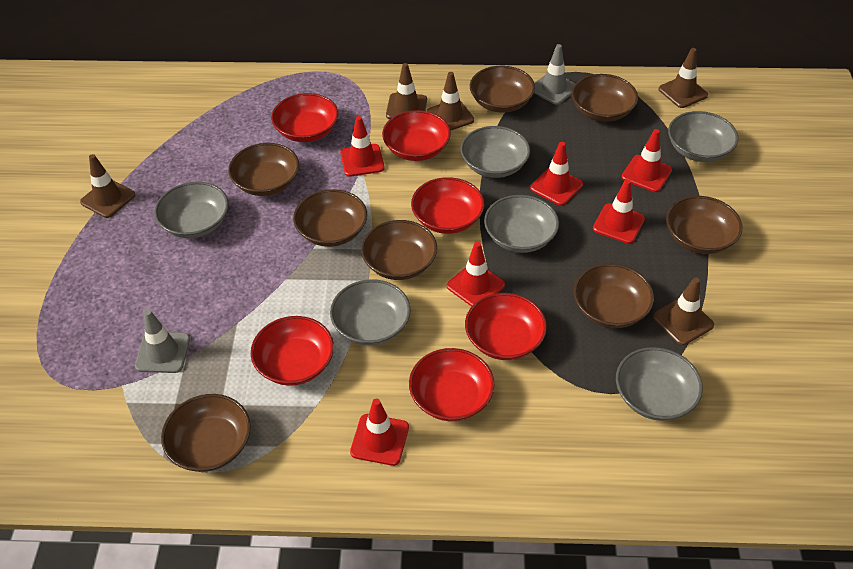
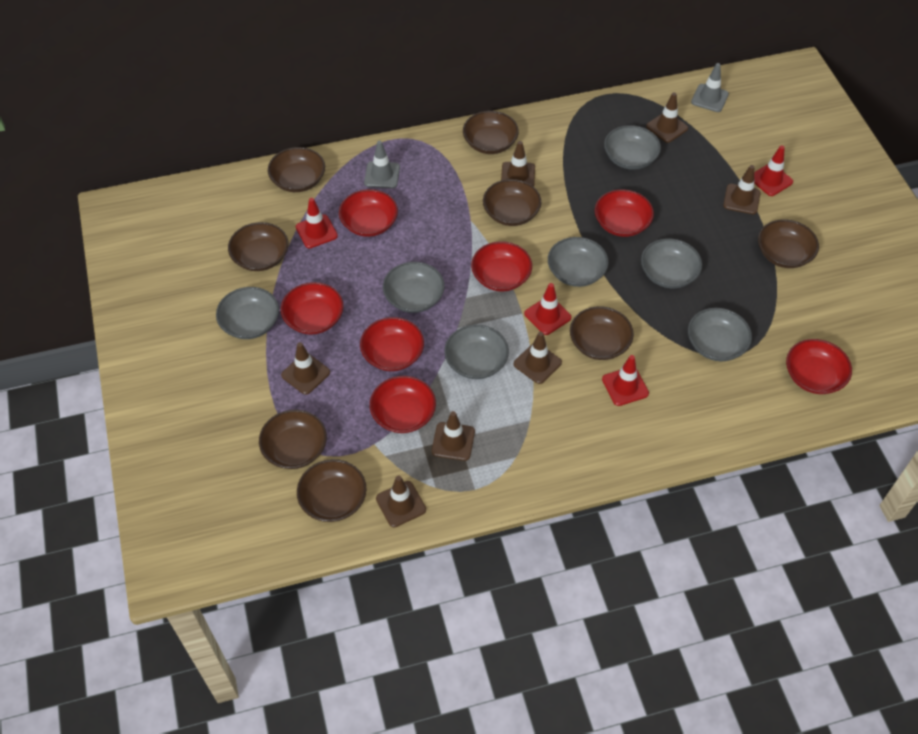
brown traffic cone: 5 -> 7
grey bowl: 6 -> 7
red bowl: 6 -> 7
red traffic cone: 6 -> 4

